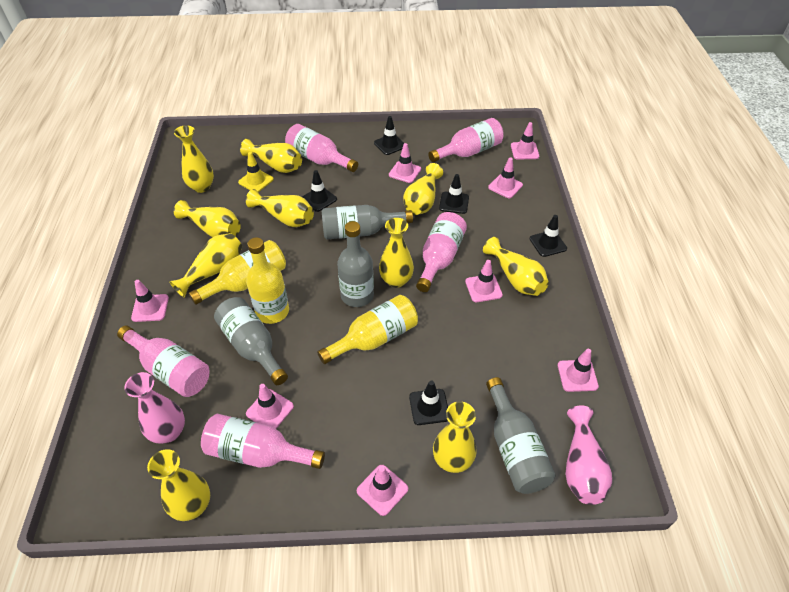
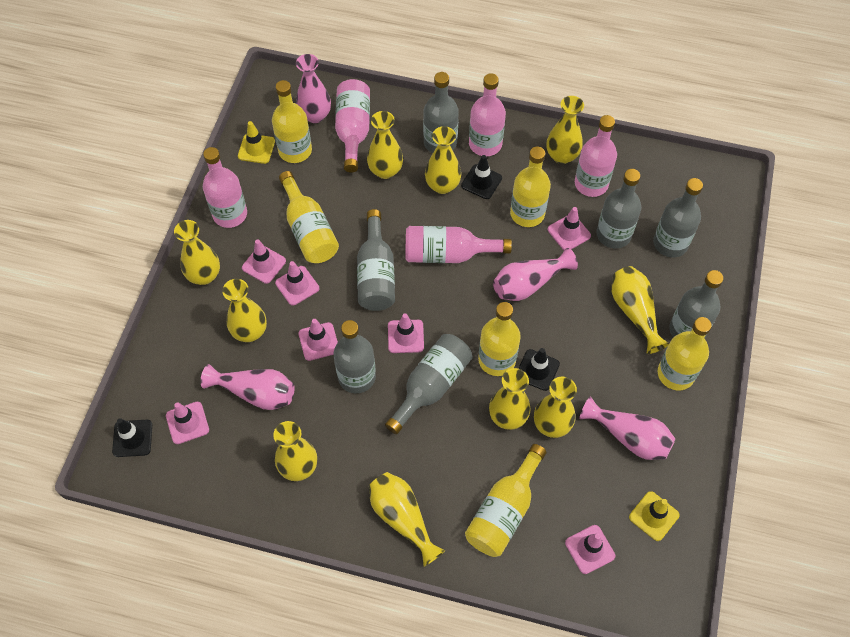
black traffic cone: 5 -> 3
grey bottle: 4 -> 7
pink traffic cone: 8 -> 7
pink vase: 2 -> 4
yellow bottle: 3 -> 6
yellow traffic cone: 1 -> 2

